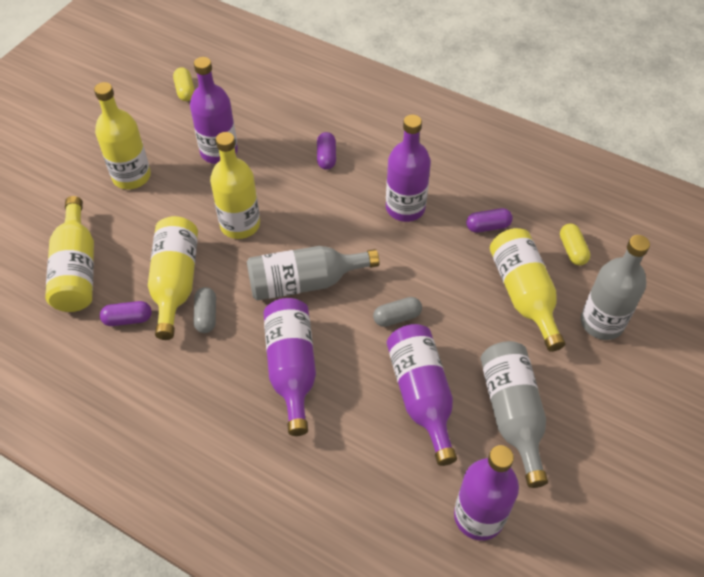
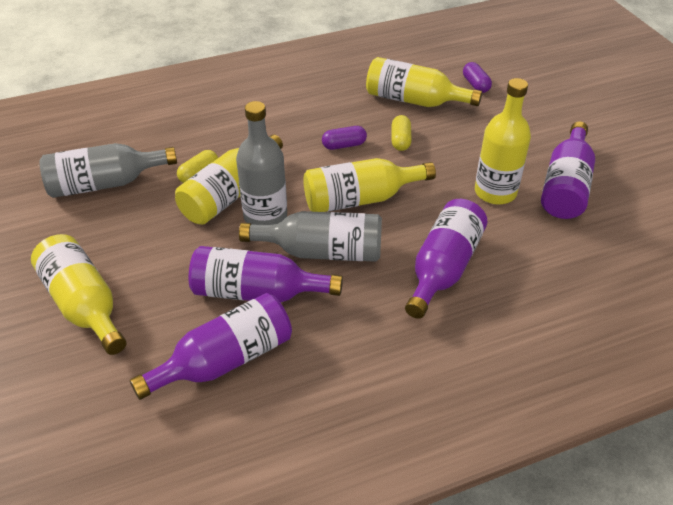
grey capsule: 2 -> 0
purple bottle: 5 -> 4
purple capsule: 3 -> 2

